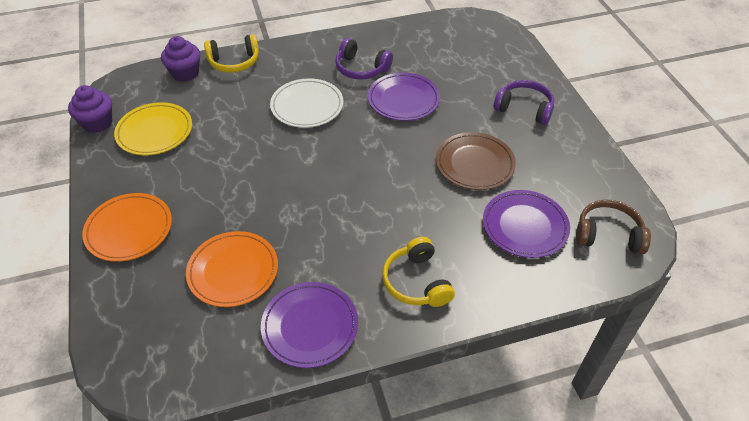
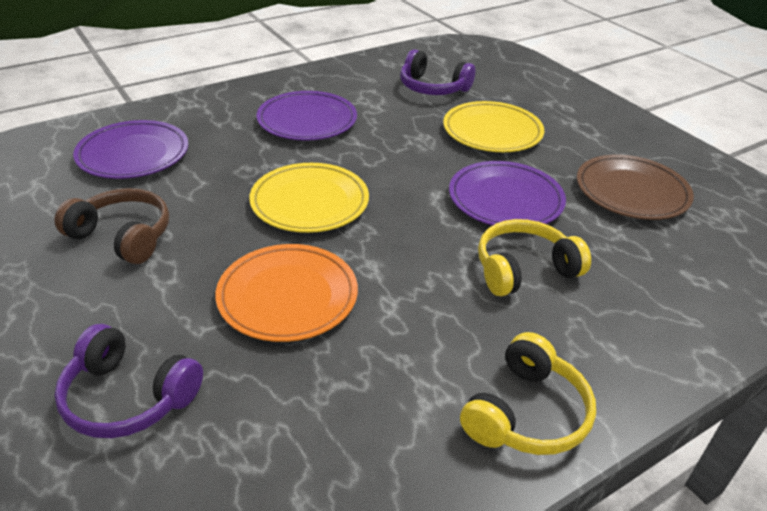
orange plate: 2 -> 1
purple cupcake: 2 -> 0
white plate: 1 -> 0
yellow plate: 1 -> 2

